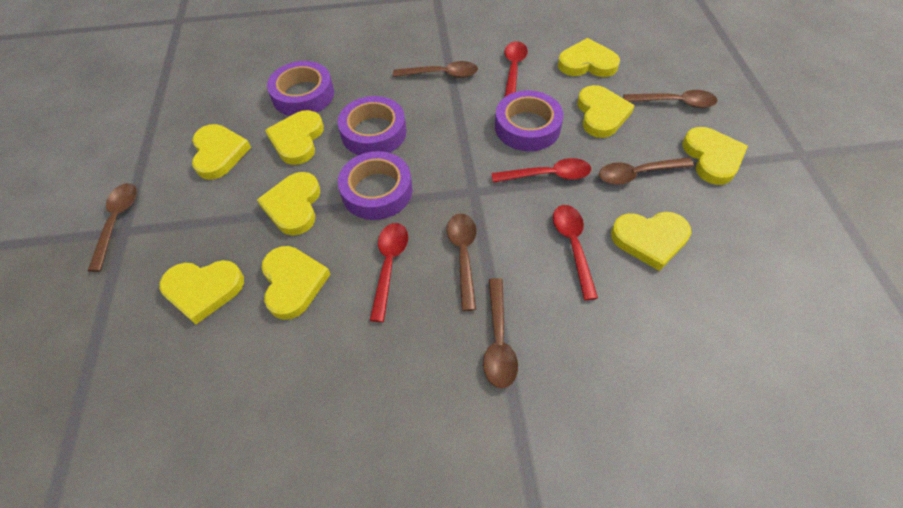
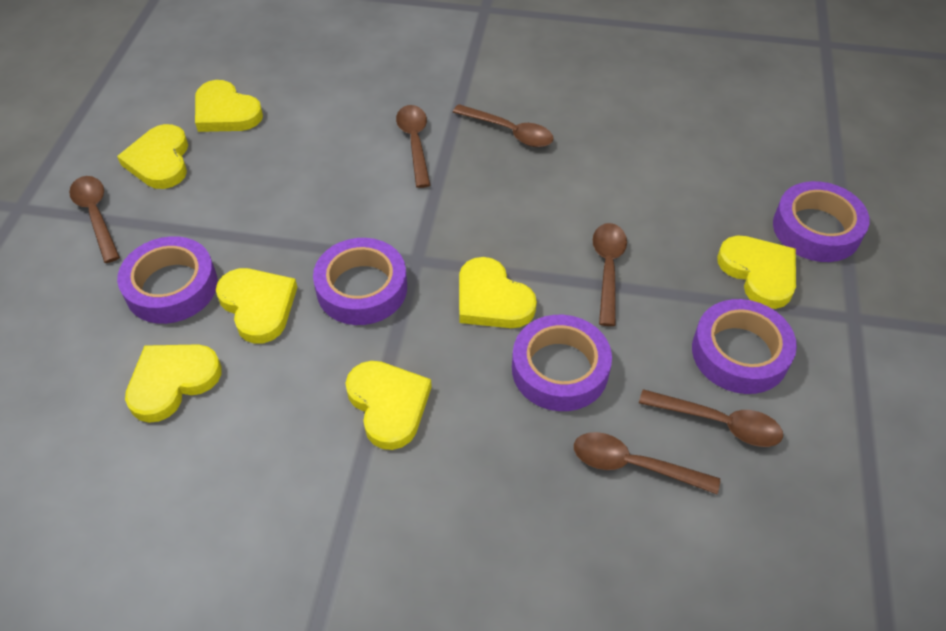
purple tape: 4 -> 5
red spoon: 4 -> 0
yellow heart: 9 -> 7

